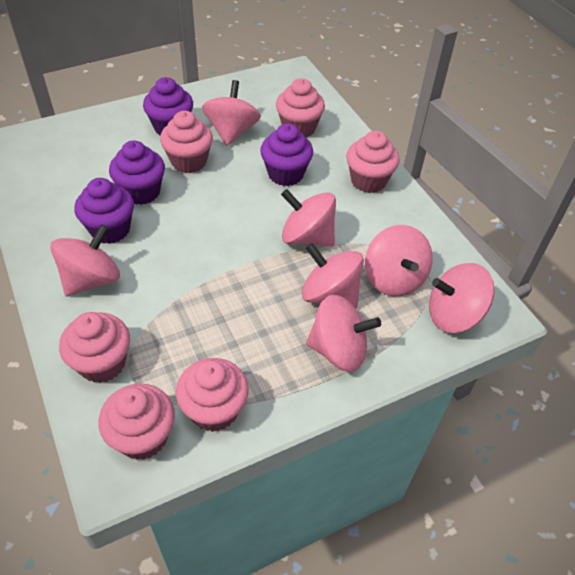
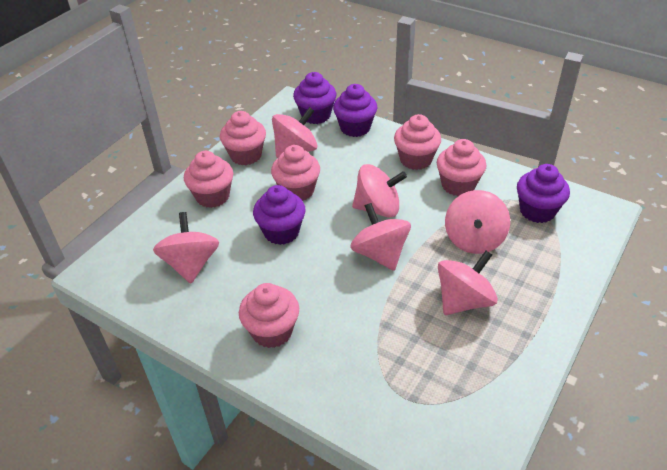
pink spinning top: 7 -> 6

